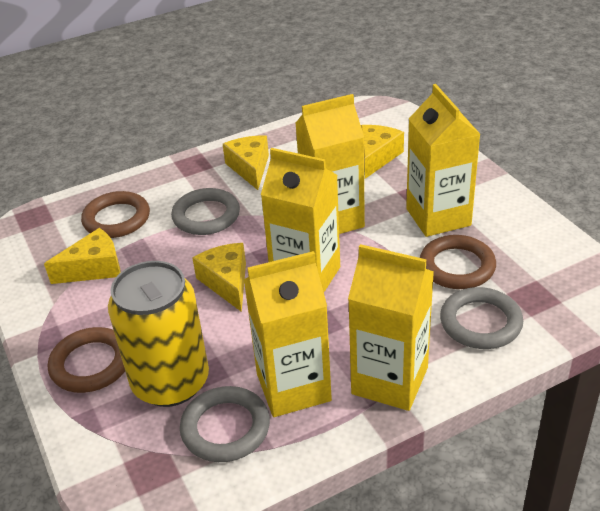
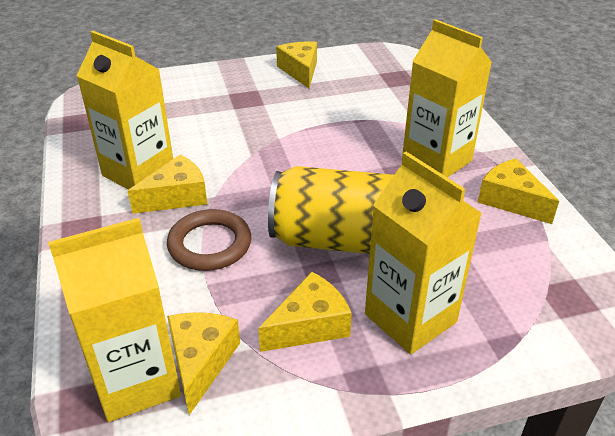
brown ring: 3 -> 1
grey ring: 3 -> 0
yellow carton: 5 -> 4
yellow cheese: 4 -> 5

